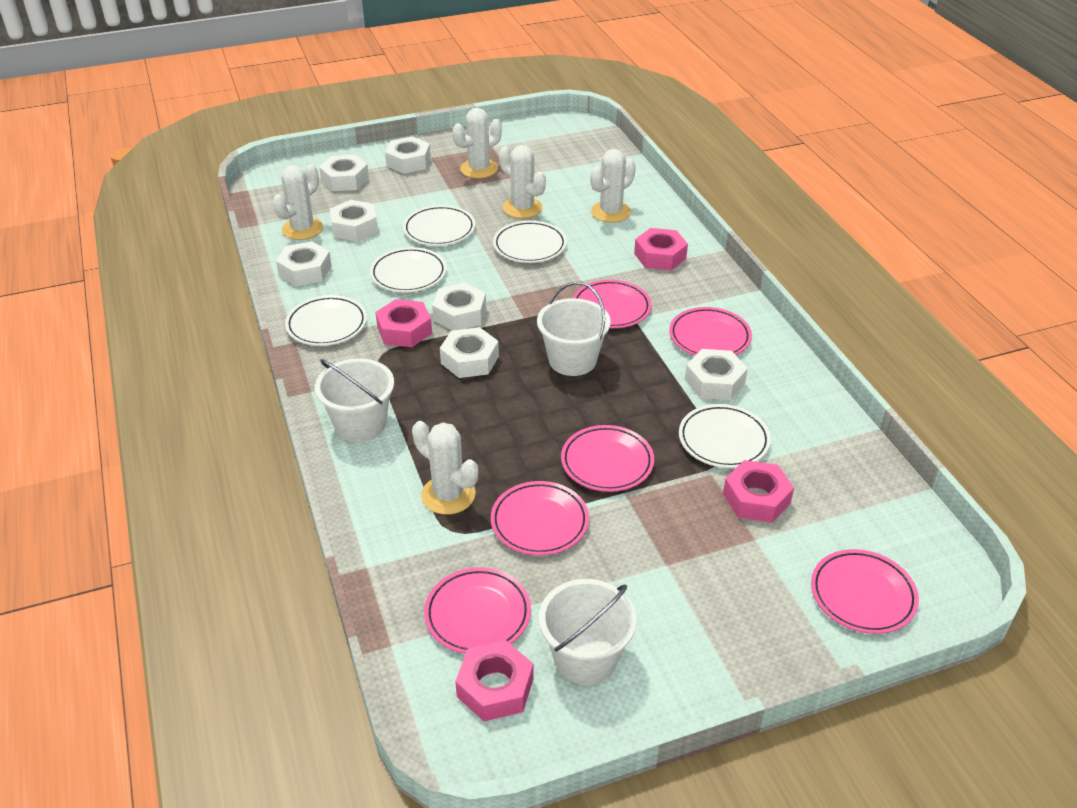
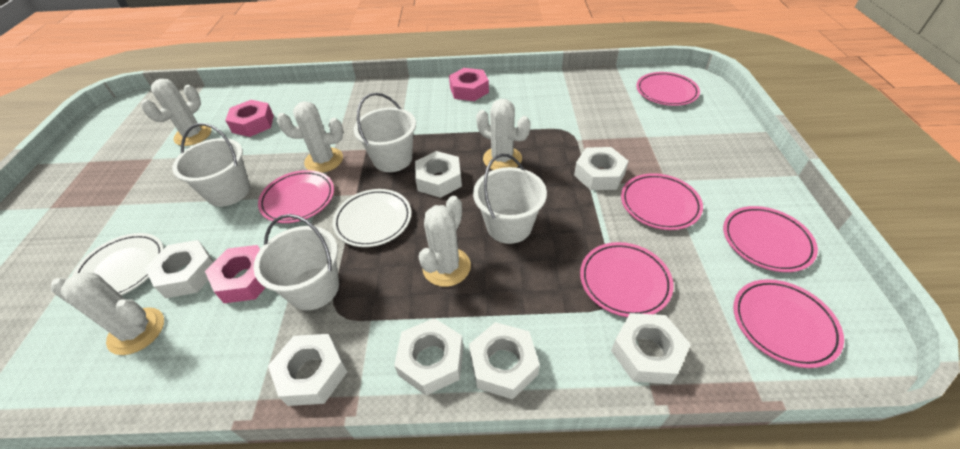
pink nut: 4 -> 3
white bucket: 3 -> 4
white plate: 5 -> 2

